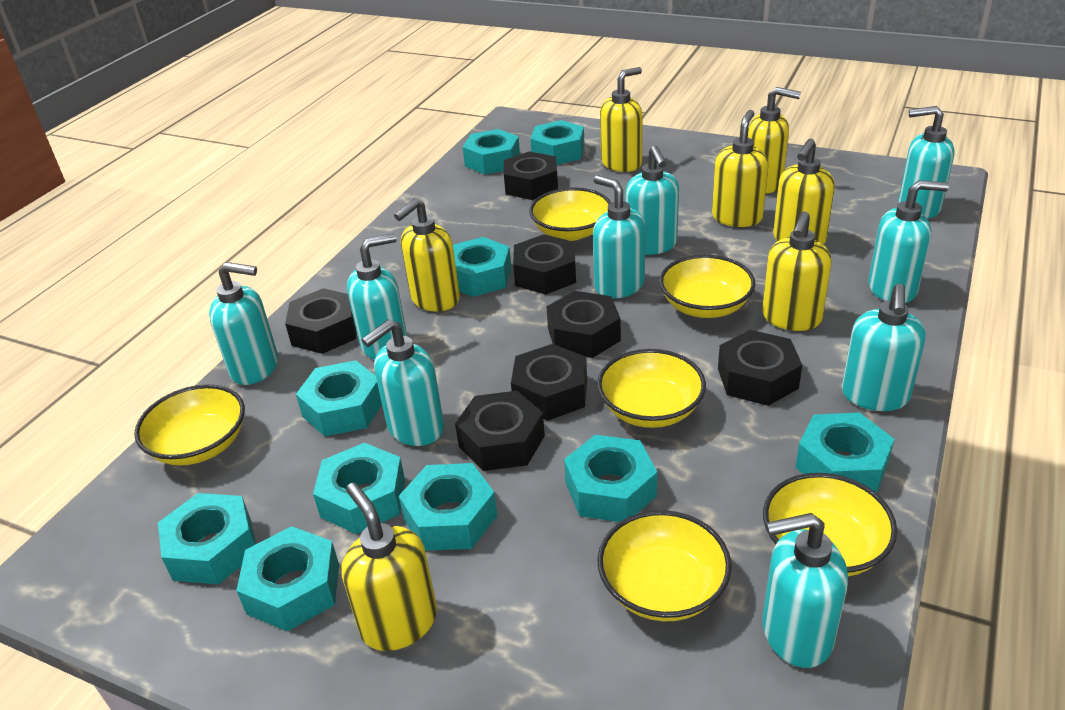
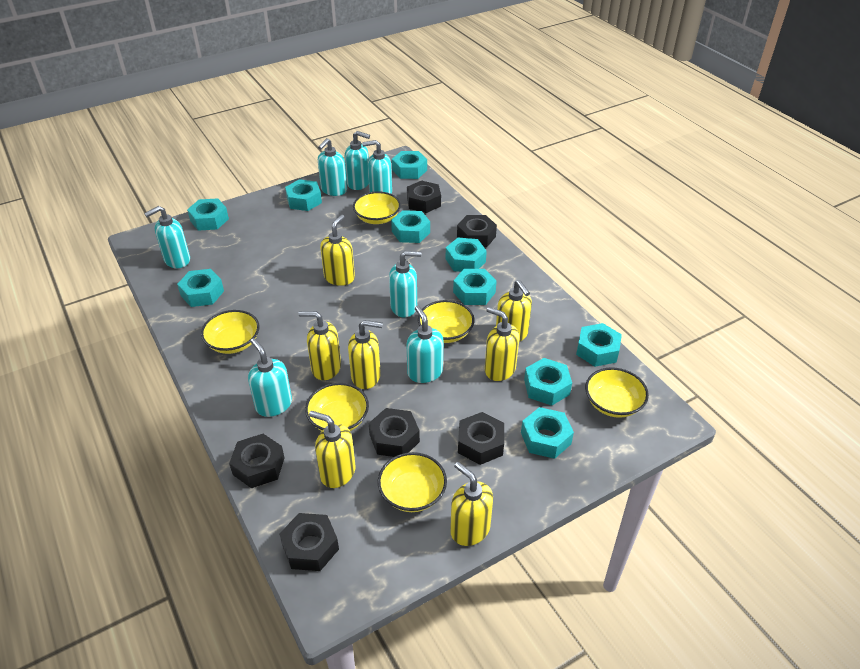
black nut: 7 -> 6
turquoise soap dispenser: 9 -> 7

